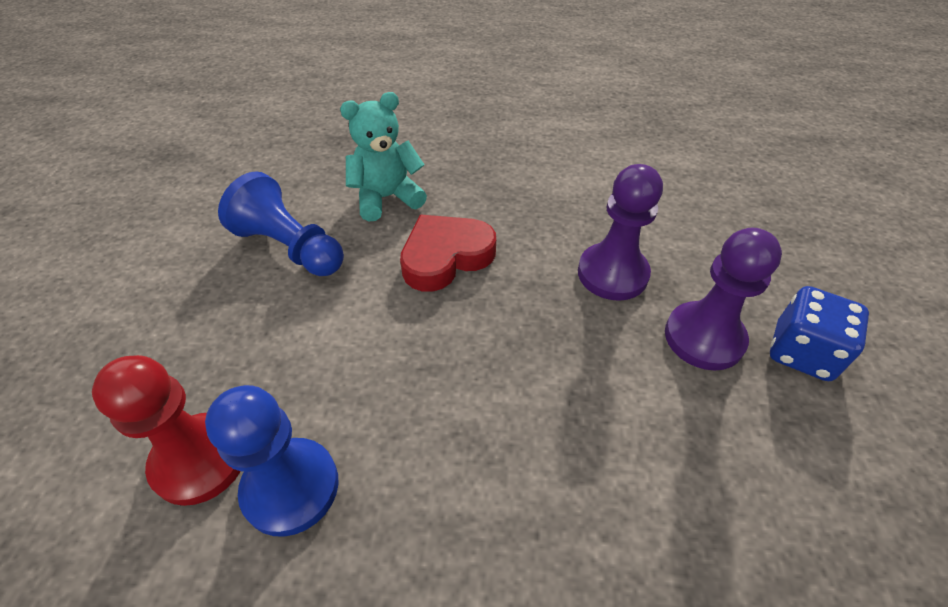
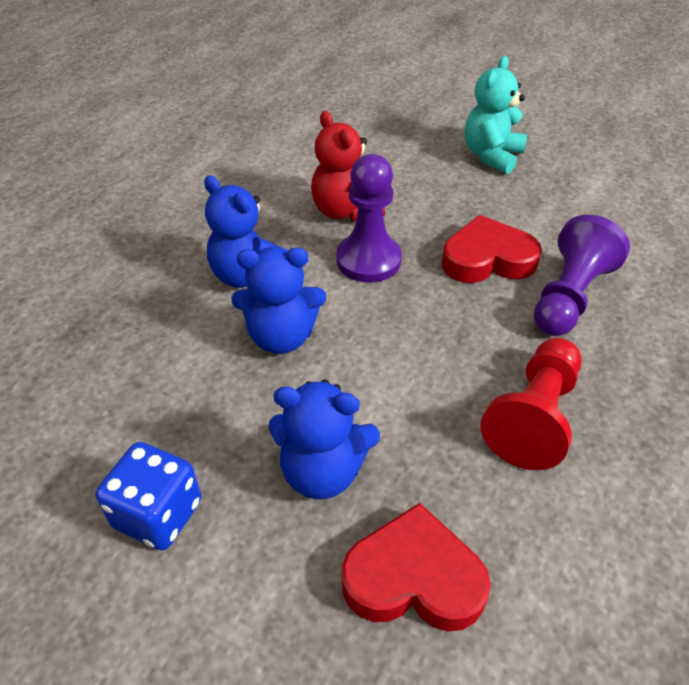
blue pawn: 2 -> 0
blue teddy bear: 0 -> 3
red heart: 1 -> 2
red teddy bear: 0 -> 1

